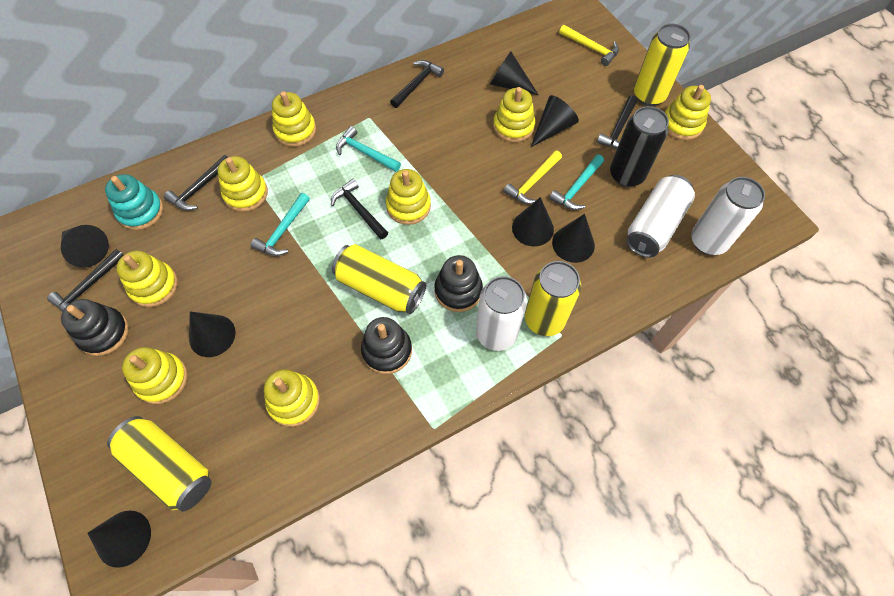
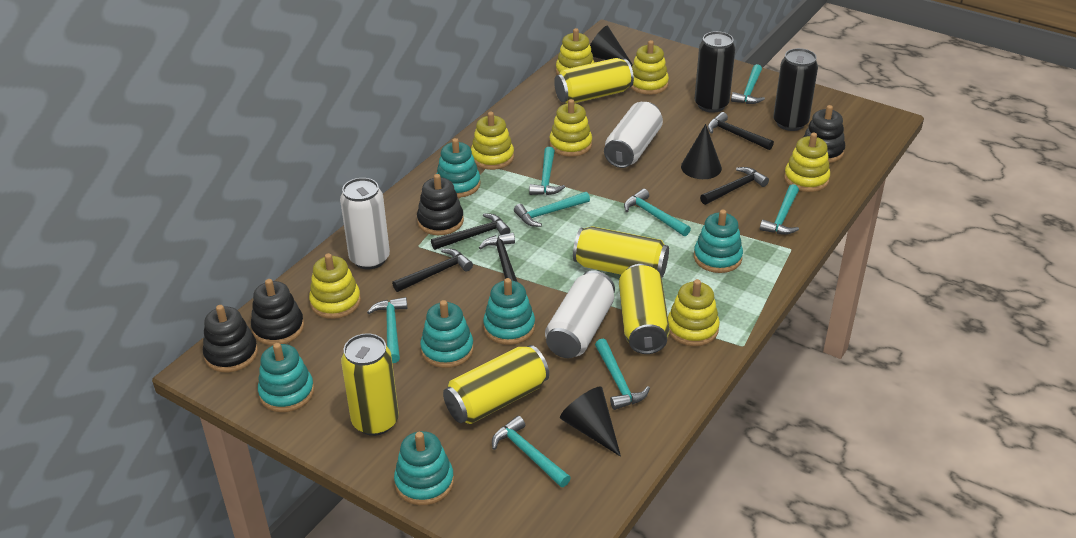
black can: 1 -> 2
black cone: 7 -> 3
black stacking toy: 3 -> 4
turquoise hammer: 3 -> 8
turquoise stacking toy: 1 -> 6
yellow can: 4 -> 5
yellow hammer: 2 -> 0
yellow stacking toy: 8 -> 7

